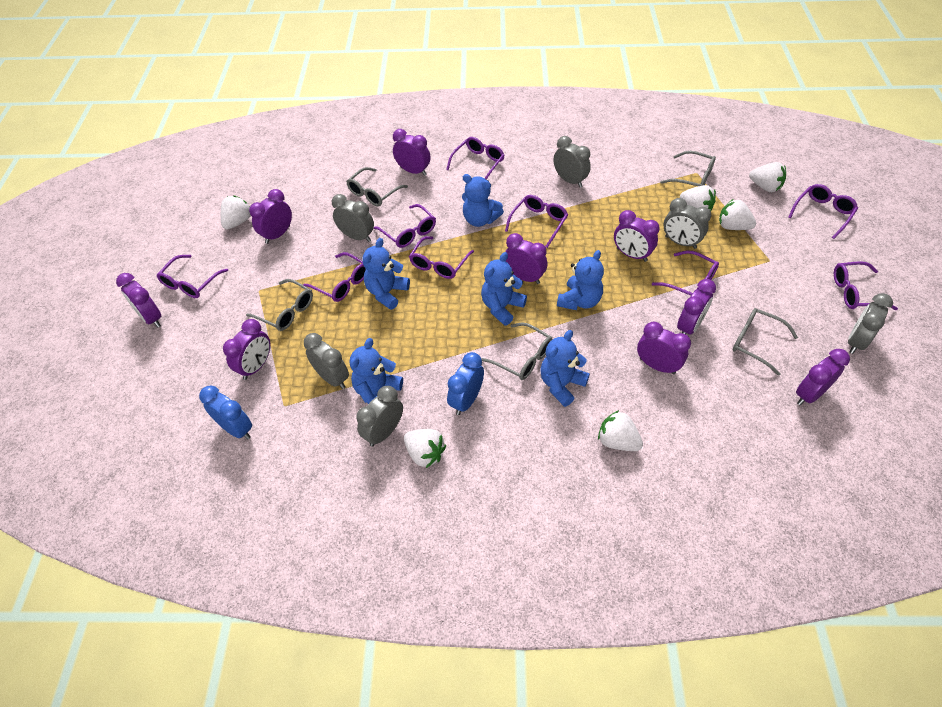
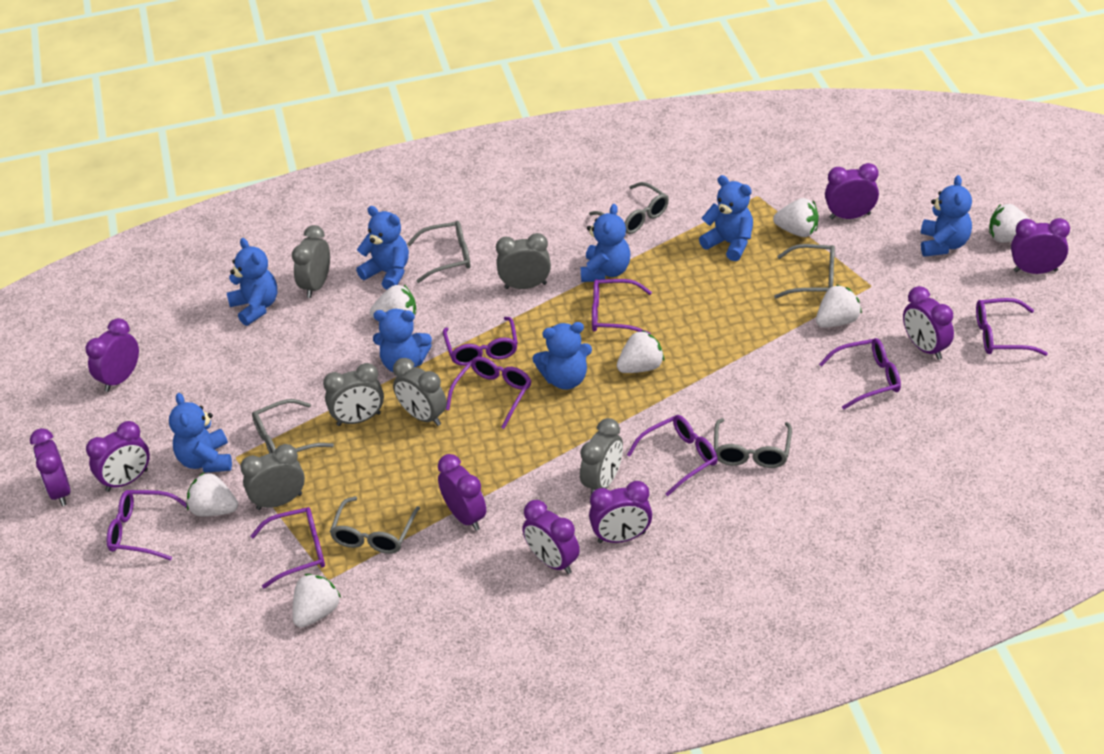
blue clock: 2 -> 0
blue teddy bear: 6 -> 8
grey glasses: 5 -> 6
purple glasses: 9 -> 8
white strawberry: 6 -> 7

